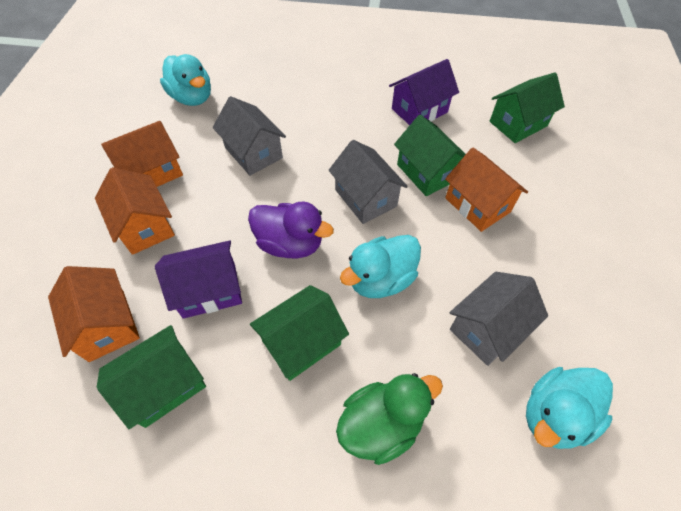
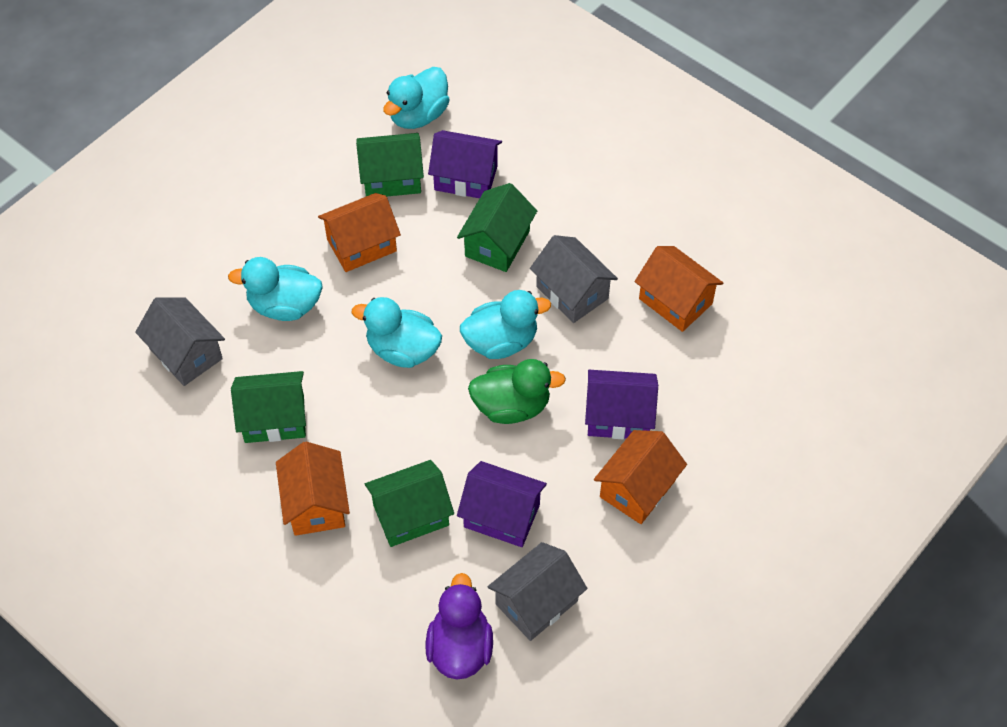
purple house: 2 -> 3
turquoise duck: 3 -> 4

